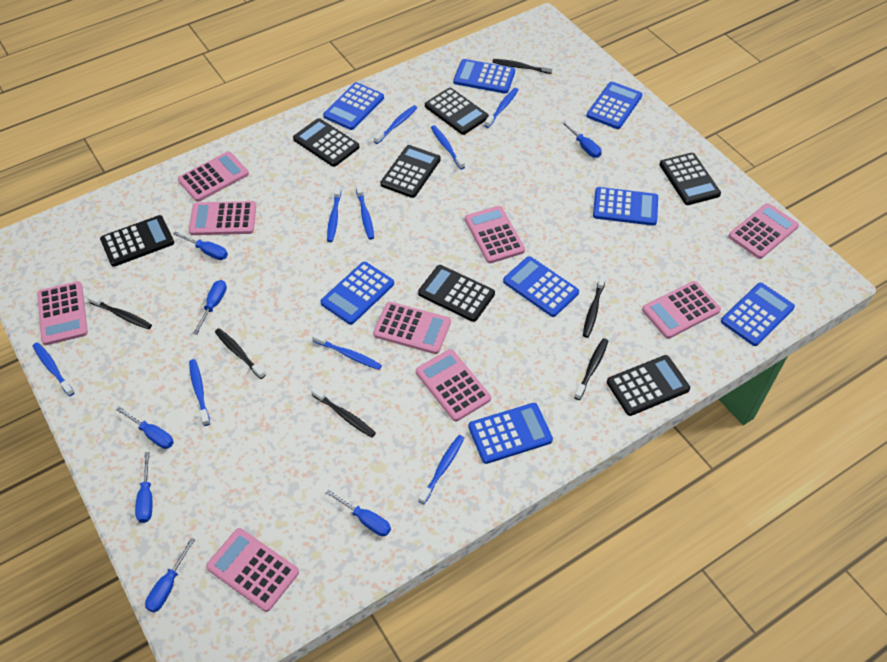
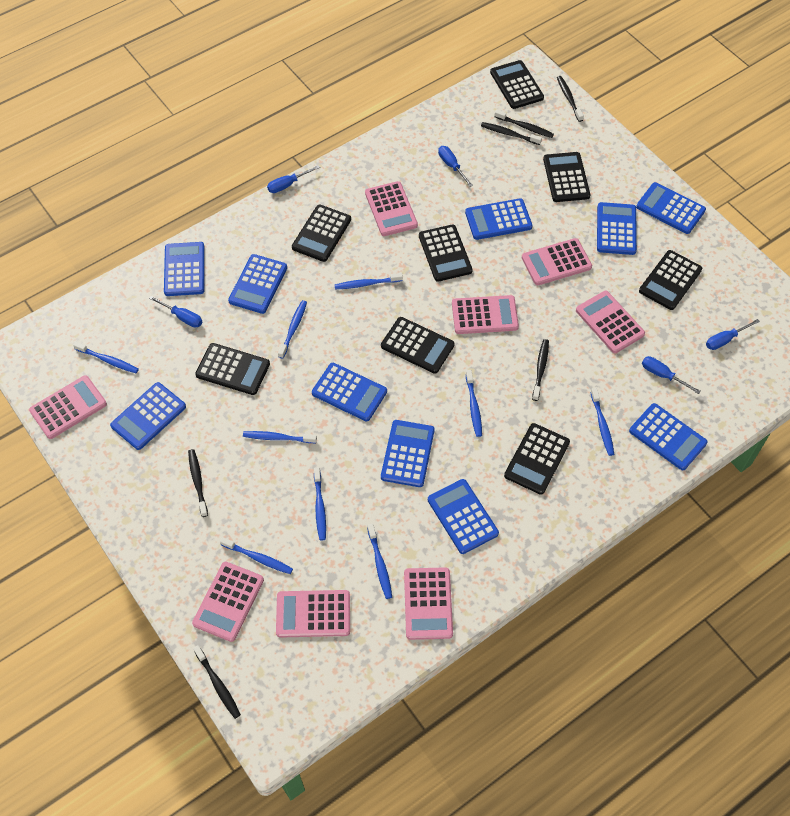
black calculator: 7 -> 8
blue calculator: 8 -> 10
blue screwdriver: 7 -> 5
pink calculator: 9 -> 8

